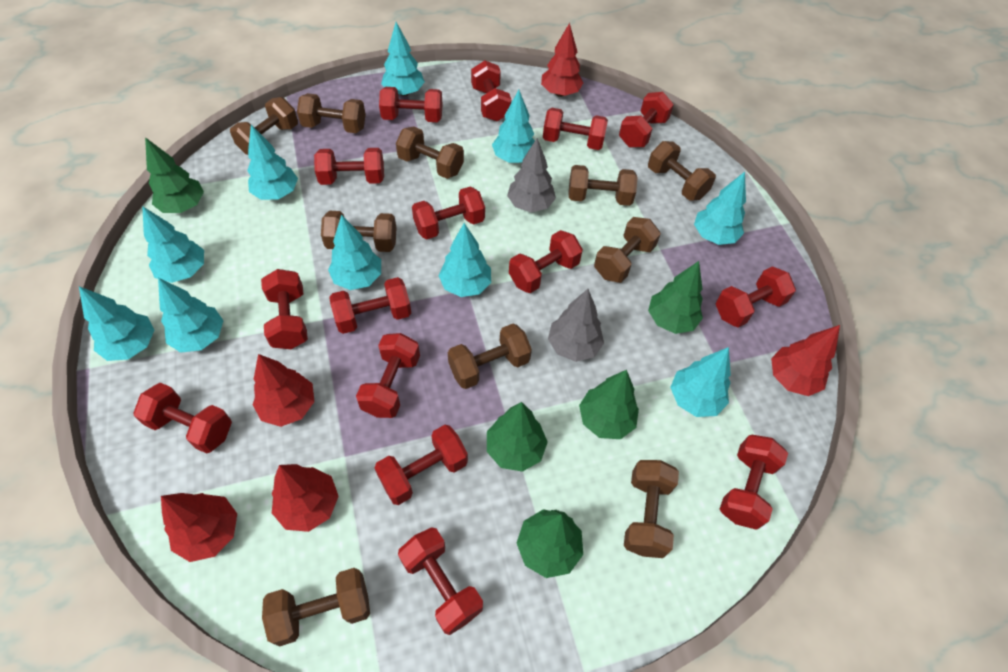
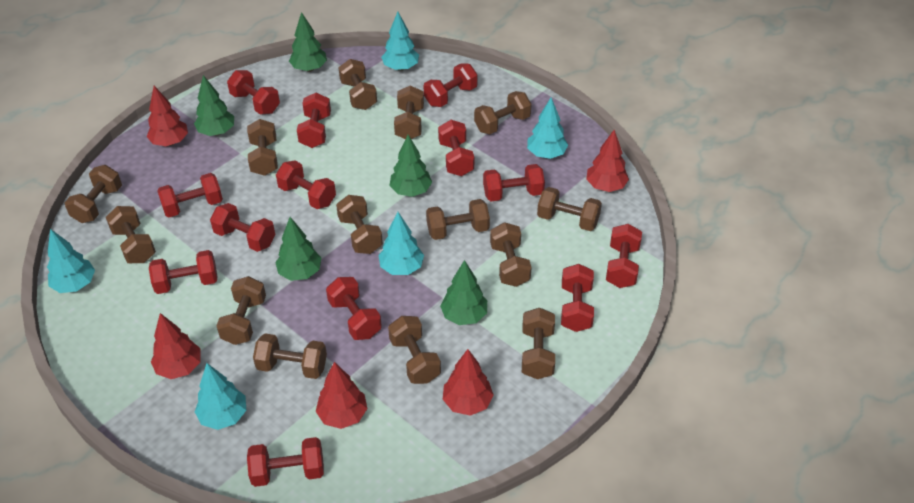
brown dumbbell: 10 -> 14
grey tree: 2 -> 0
red dumbbell: 15 -> 13
turquoise tree: 10 -> 5

